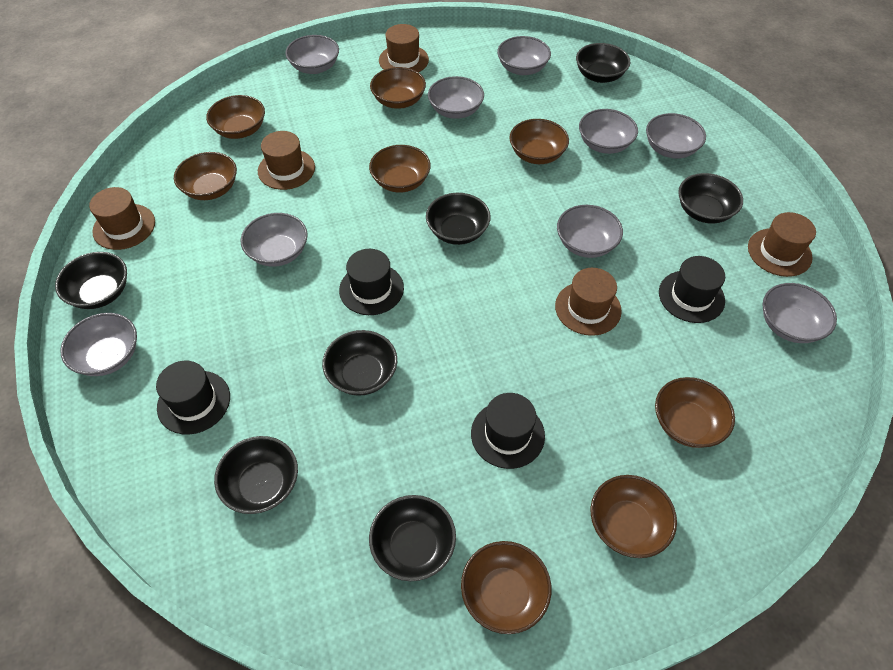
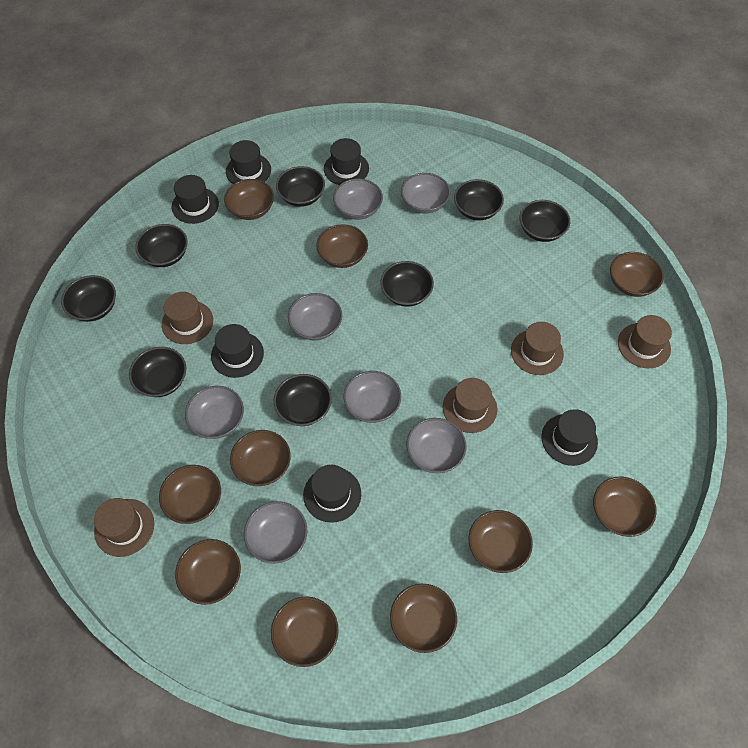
black bowl: 7 -> 8
black hat: 4 -> 6
brown bowl: 8 -> 10
grey bowl: 9 -> 7

